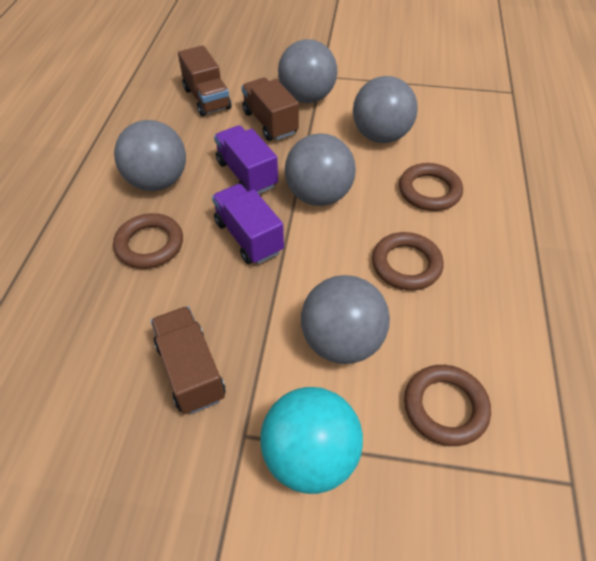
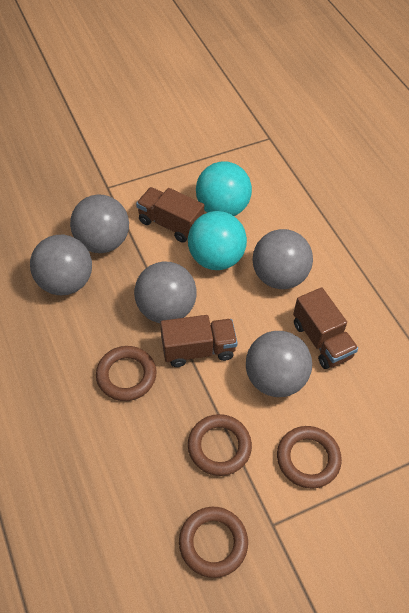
purple truck: 2 -> 0
turquoise ball: 1 -> 2

